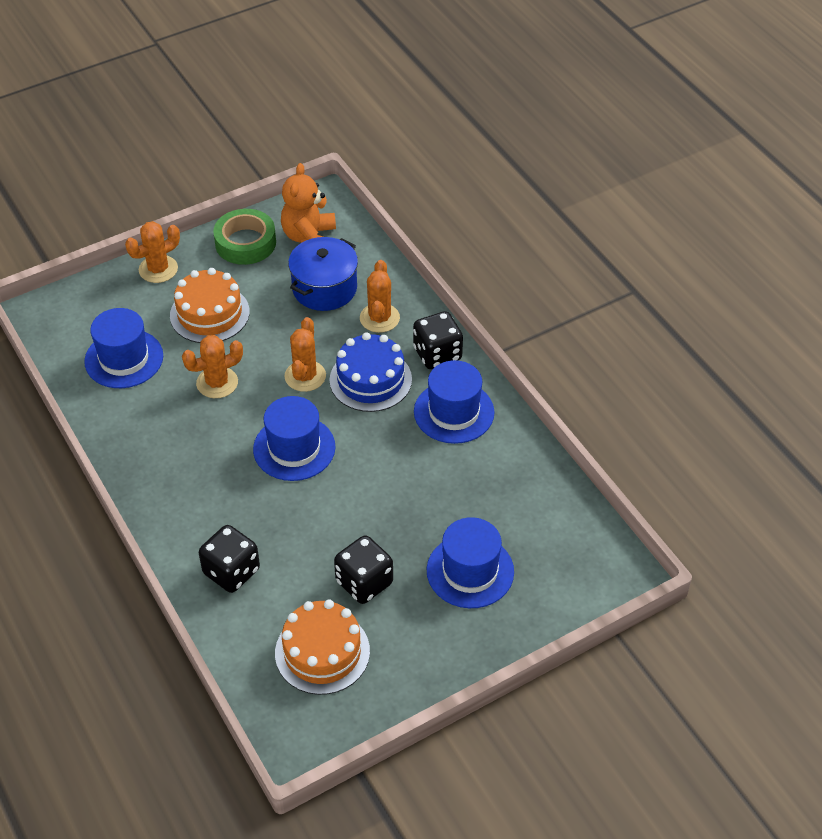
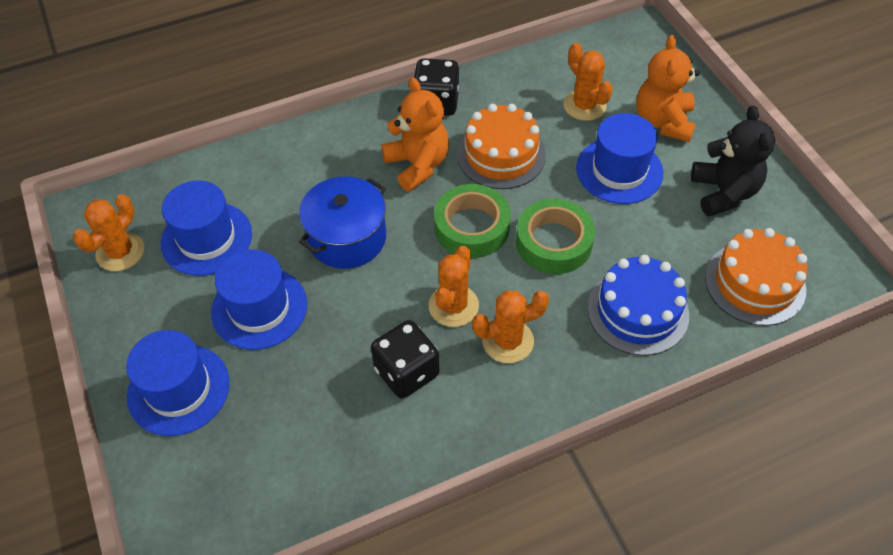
black dice: 3 -> 2
black teddy bear: 0 -> 1
green tape: 1 -> 2
orange teddy bear: 1 -> 2

